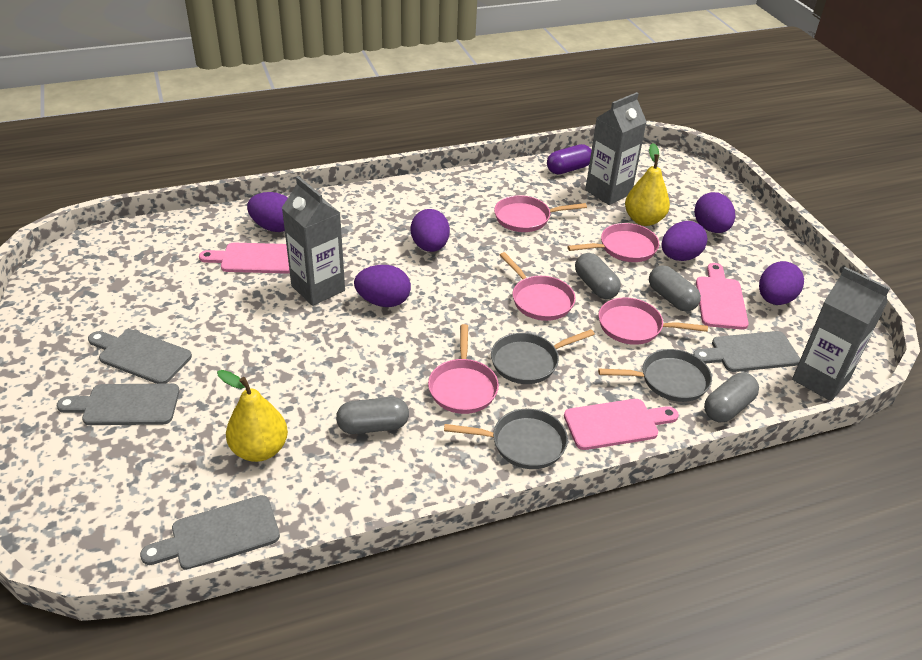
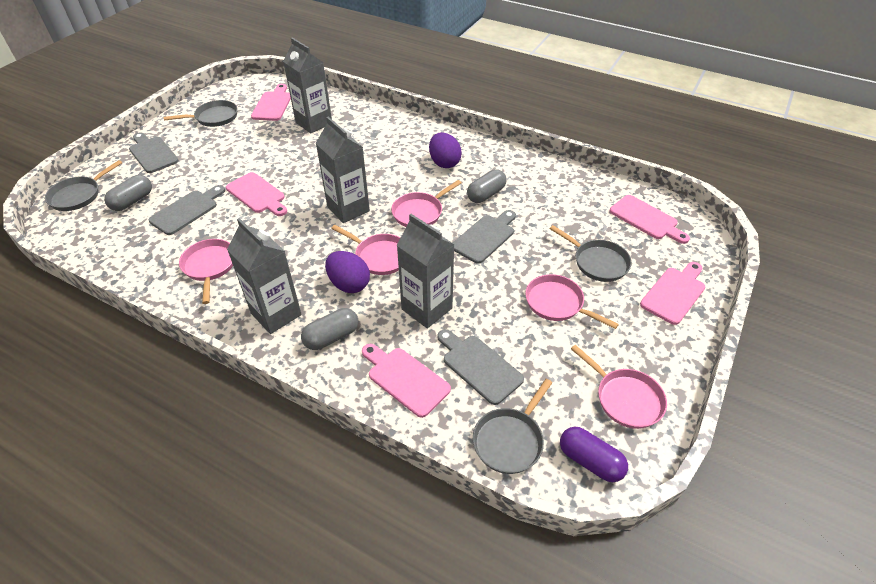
grey capsule: 4 -> 3
grey carton: 3 -> 4
grey pan: 3 -> 4
pink cutting board: 3 -> 5
purple egg: 6 -> 2
yellow pear: 2 -> 0

